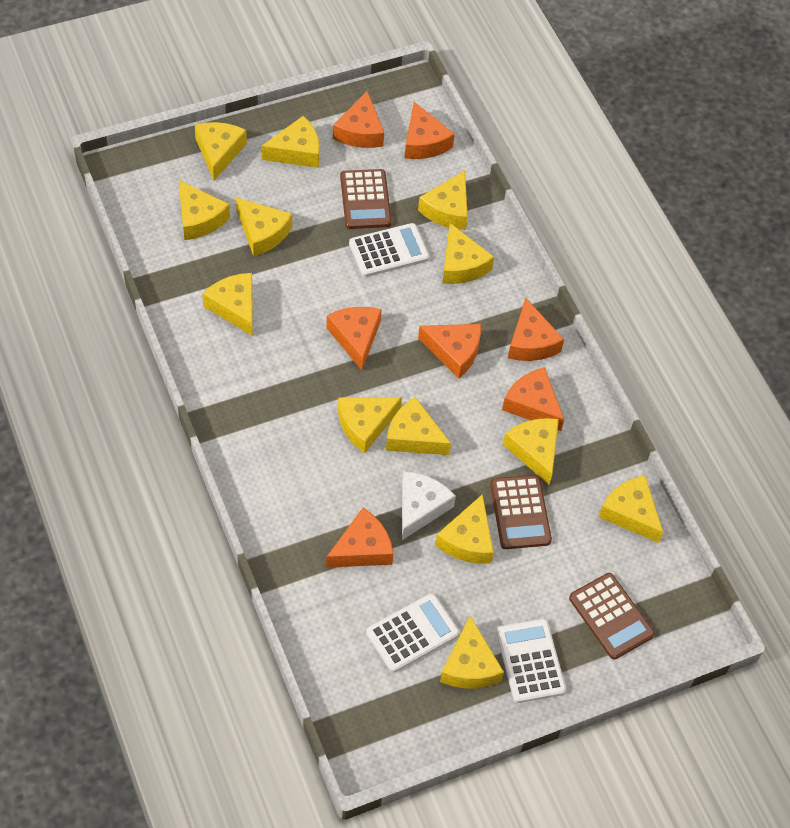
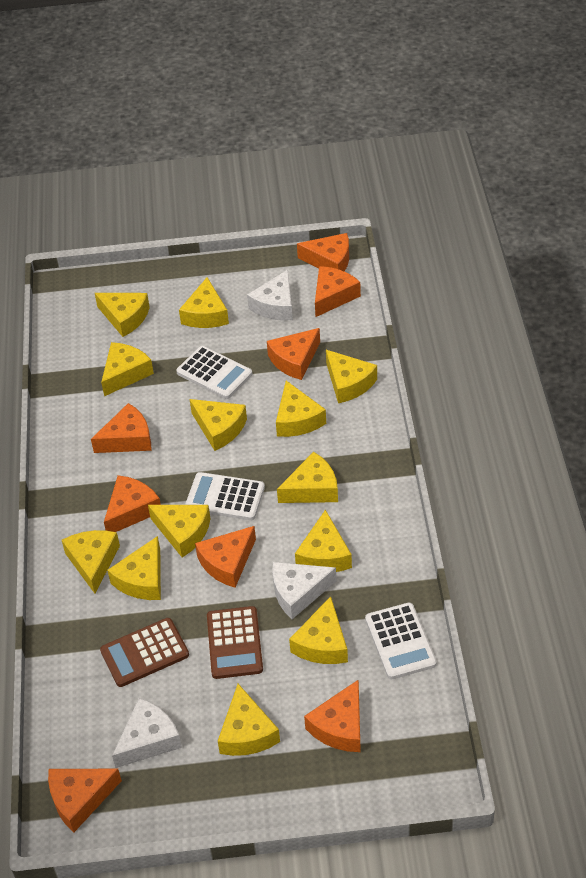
brown calculator: 3 -> 2
orange cheese: 7 -> 8
white cheese: 1 -> 3

